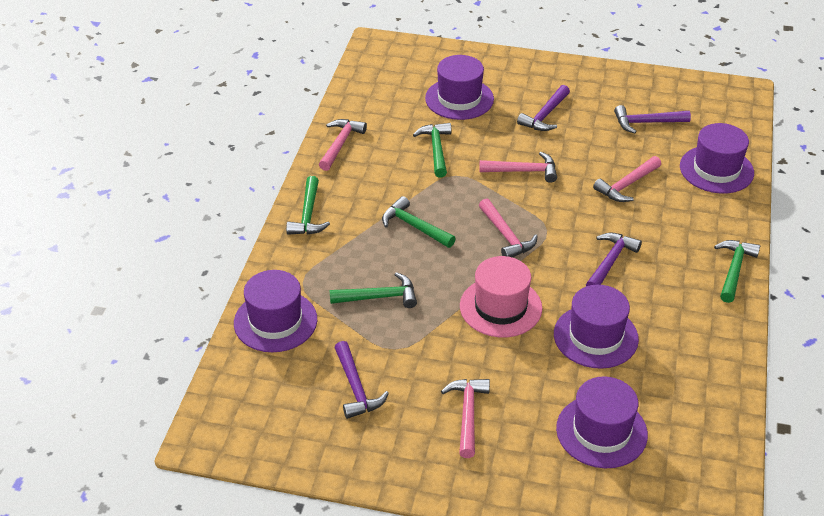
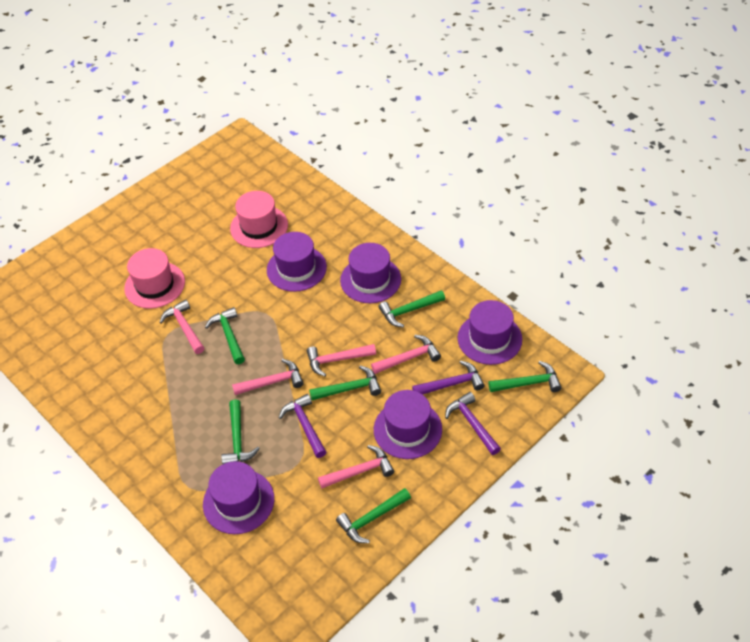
green hammer: 5 -> 6
pink hat: 1 -> 2
purple hammer: 4 -> 3

